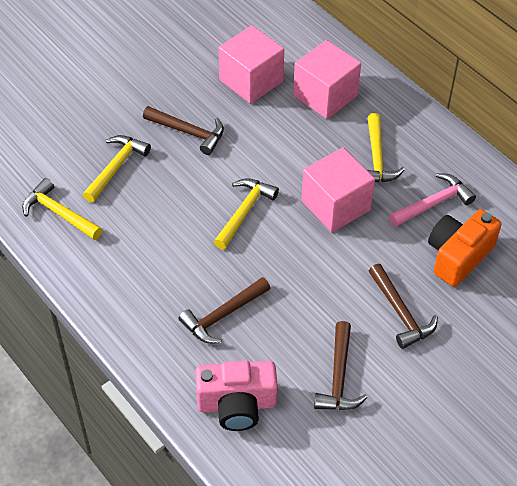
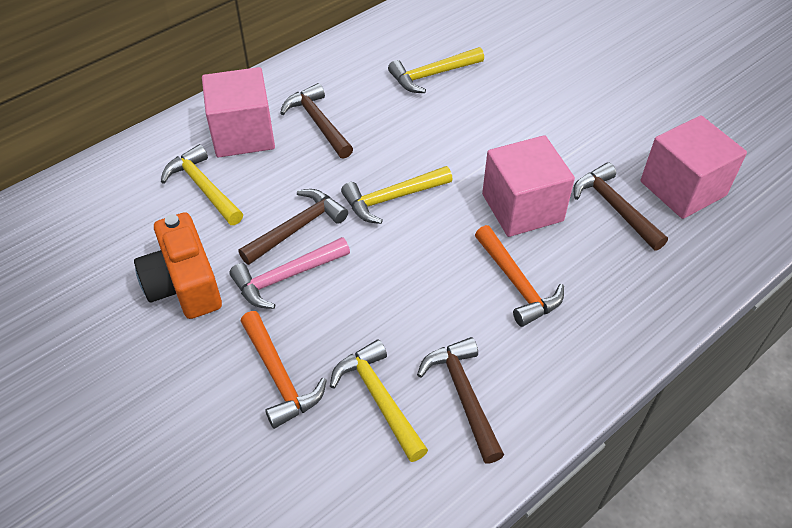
orange hammer: 0 -> 2
pink camera: 1 -> 0

